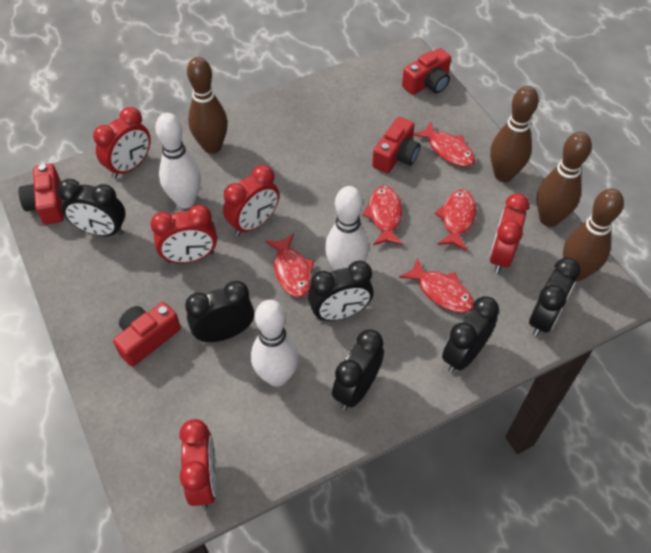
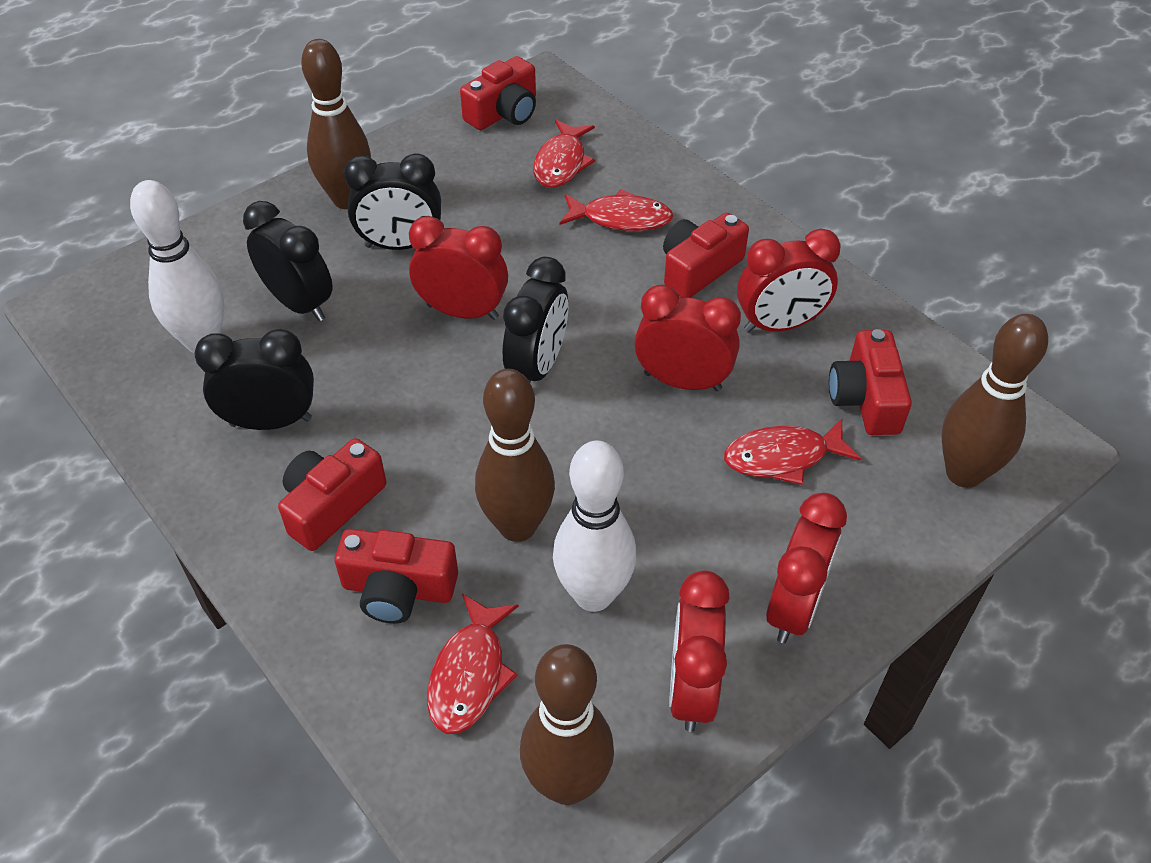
black clock: 6 -> 4
red camera: 4 -> 5
red fish: 5 -> 4
white bowling pin: 3 -> 2

